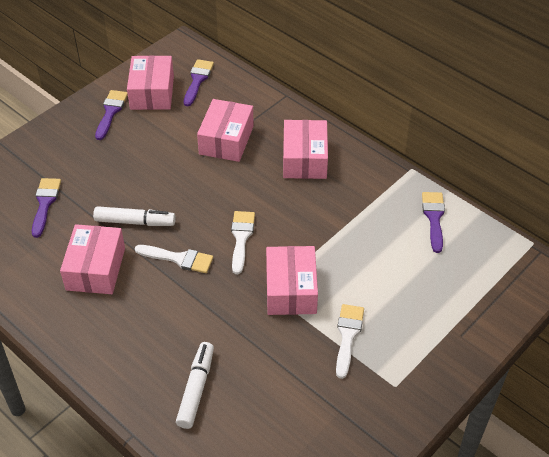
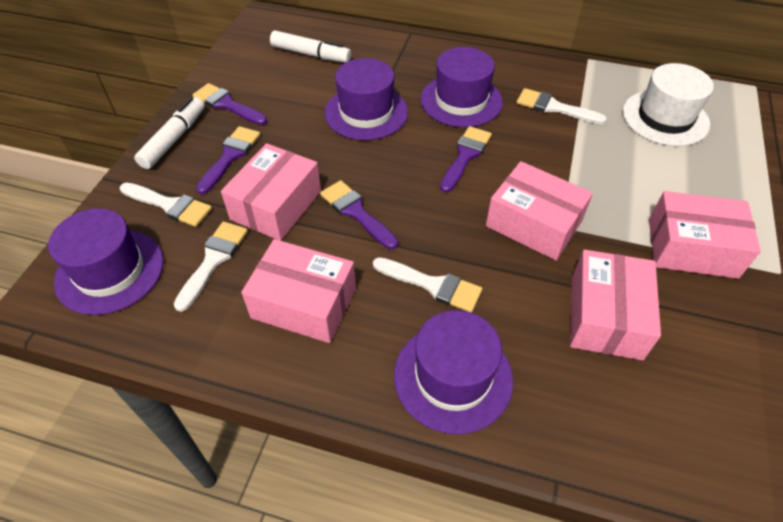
purple hat: 0 -> 4
white brush: 3 -> 4
white hat: 0 -> 1

